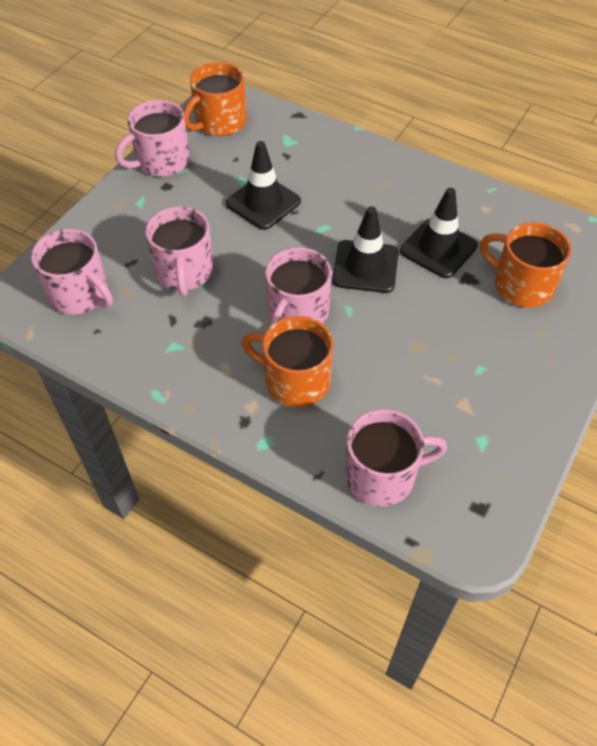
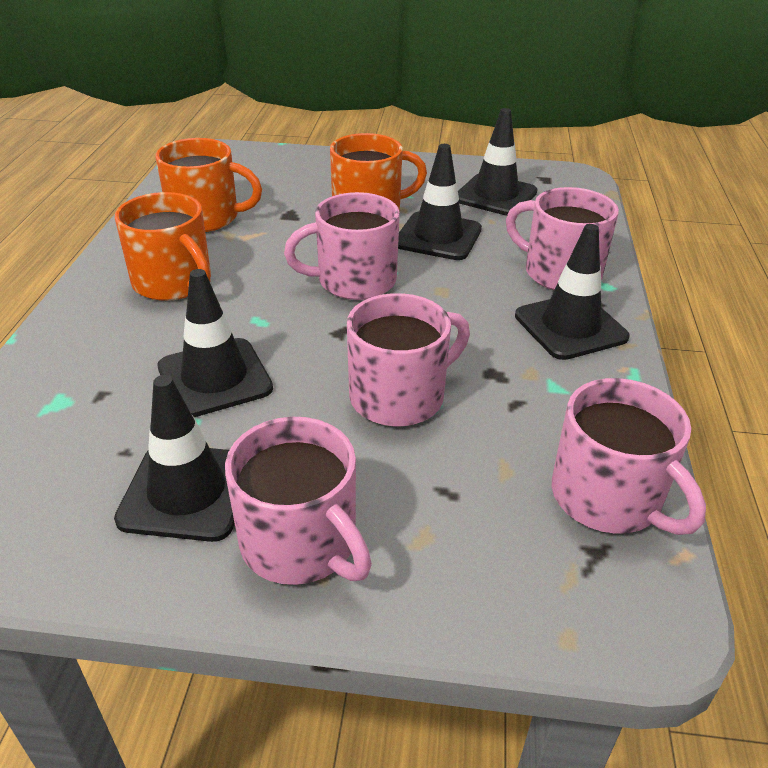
black traffic cone: 3 -> 5

